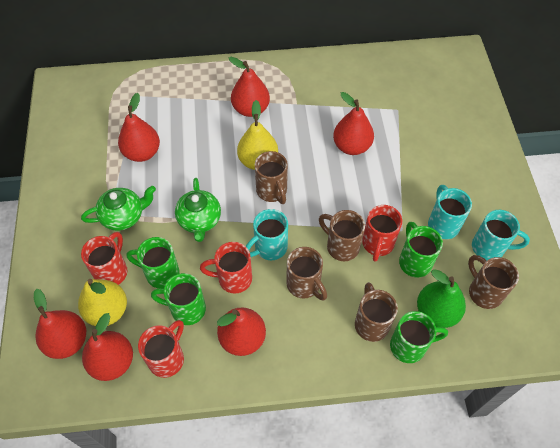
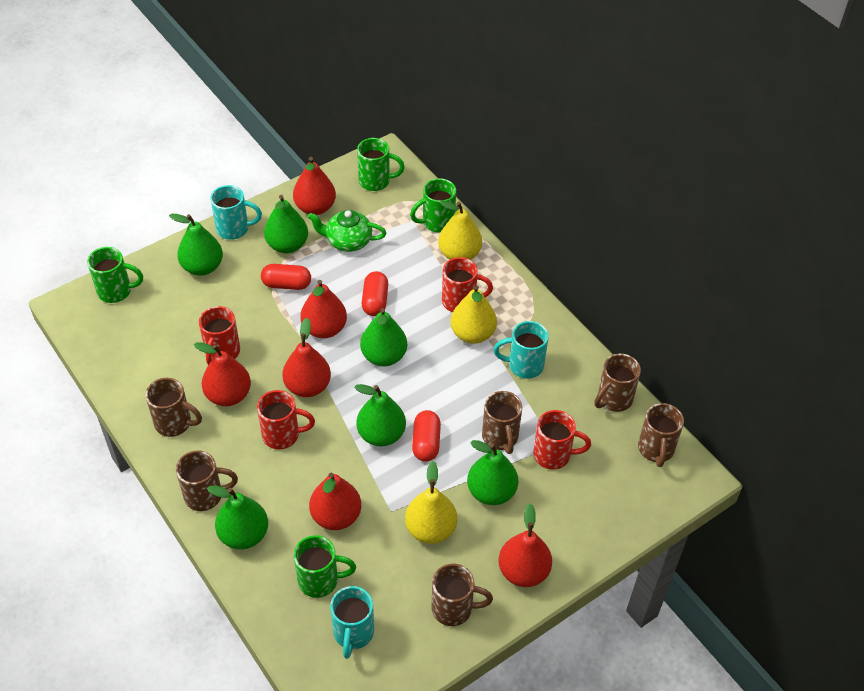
brown mug: 5 -> 6
green pear: 1 -> 6
green teapot: 2 -> 1
red capsule: 0 -> 3
yellow pear: 2 -> 3

